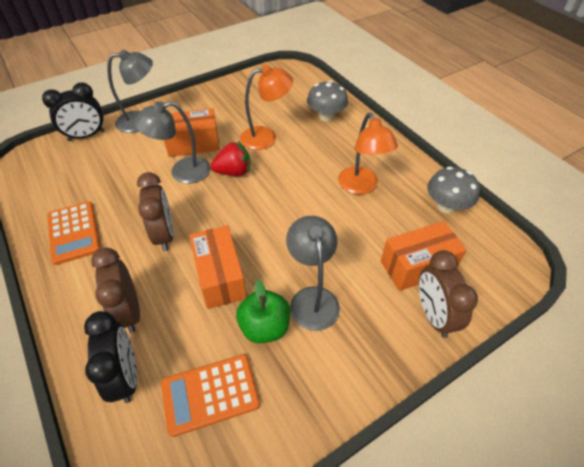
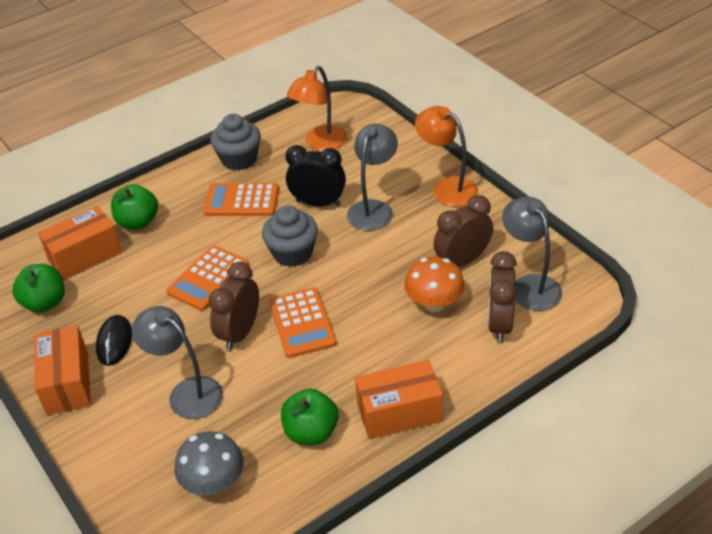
black clock: 2 -> 1
black mouse: 0 -> 1
green apple: 1 -> 3
grey cupcake: 0 -> 2
grey mushroom: 2 -> 1
orange calculator: 2 -> 3
orange mushroom: 0 -> 1
red strawberry: 1 -> 0

